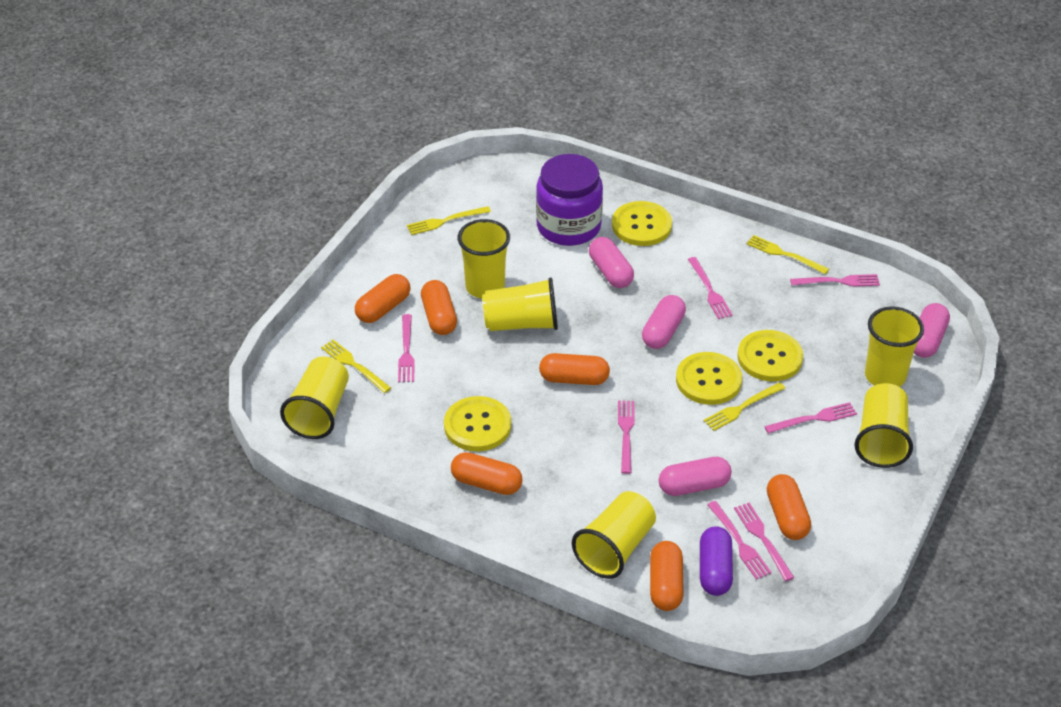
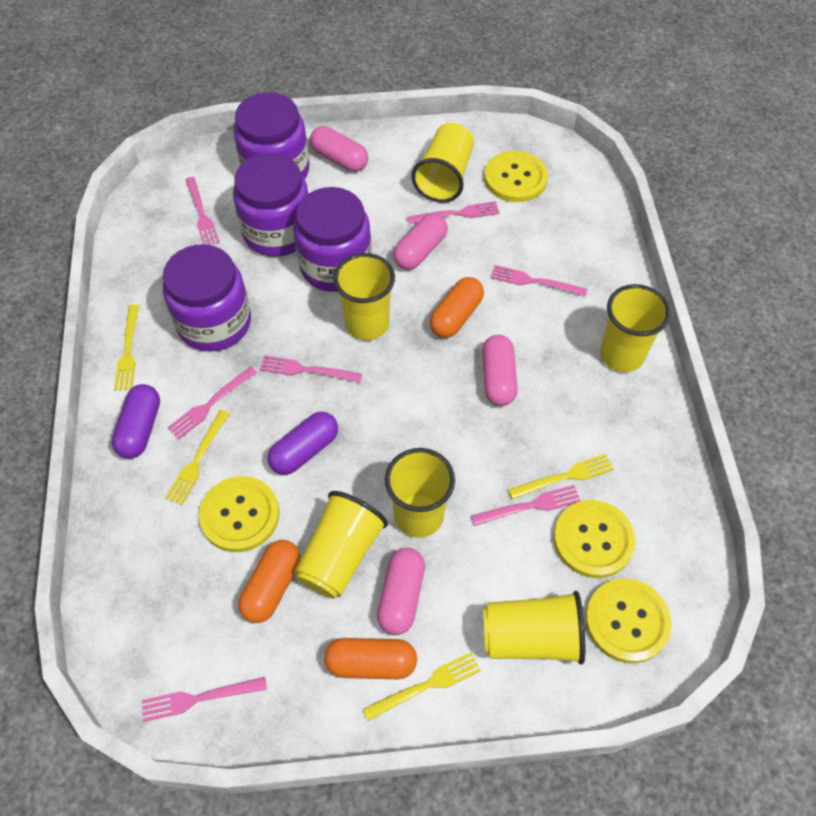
orange capsule: 6 -> 3
purple capsule: 1 -> 2
purple jar: 1 -> 4

